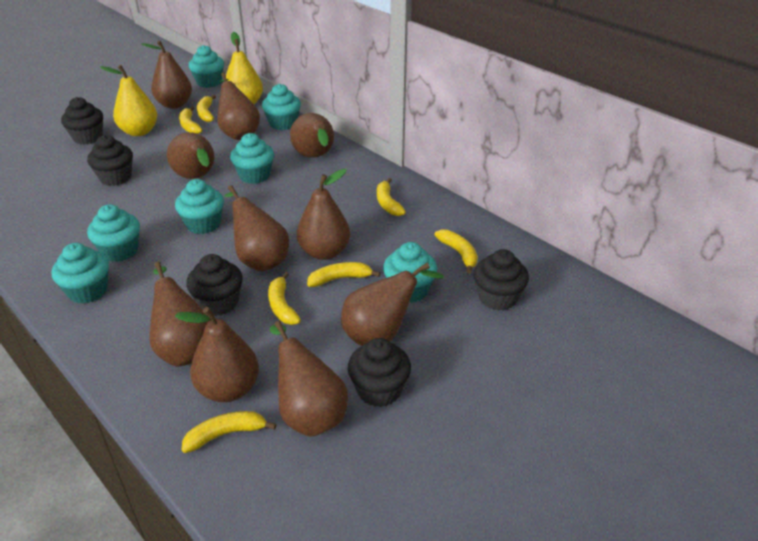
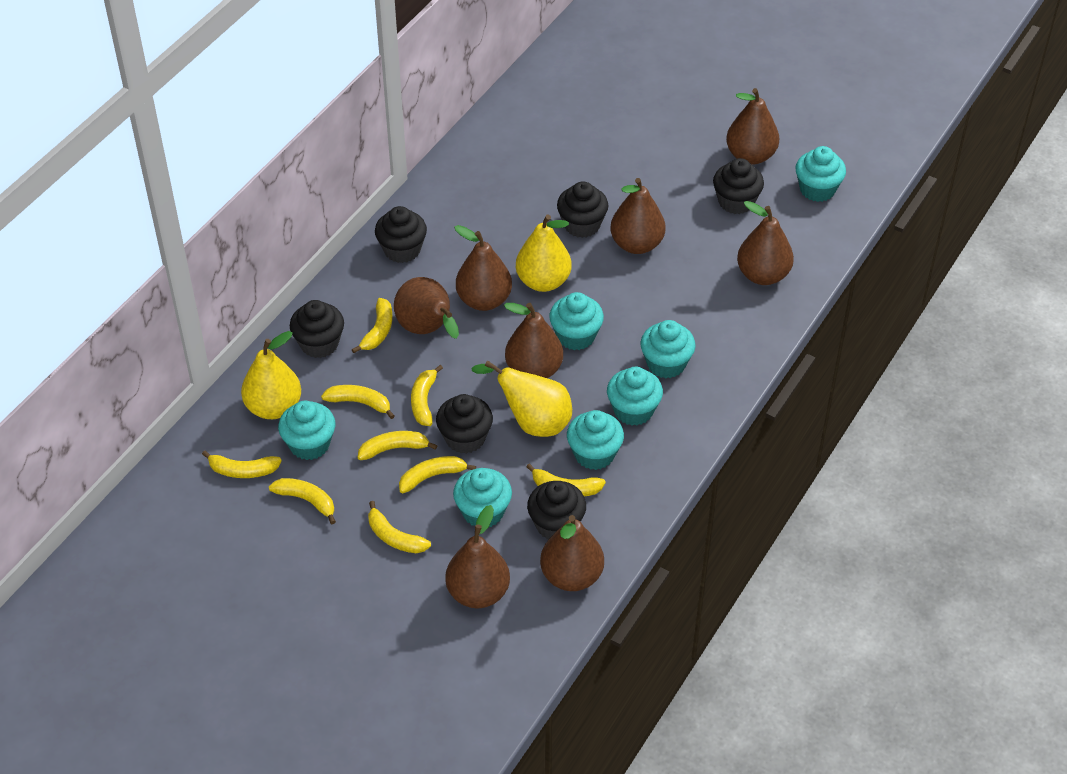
black cupcake: 5 -> 6
brown pear: 10 -> 8
yellow banana: 7 -> 9
yellow pear: 2 -> 3

